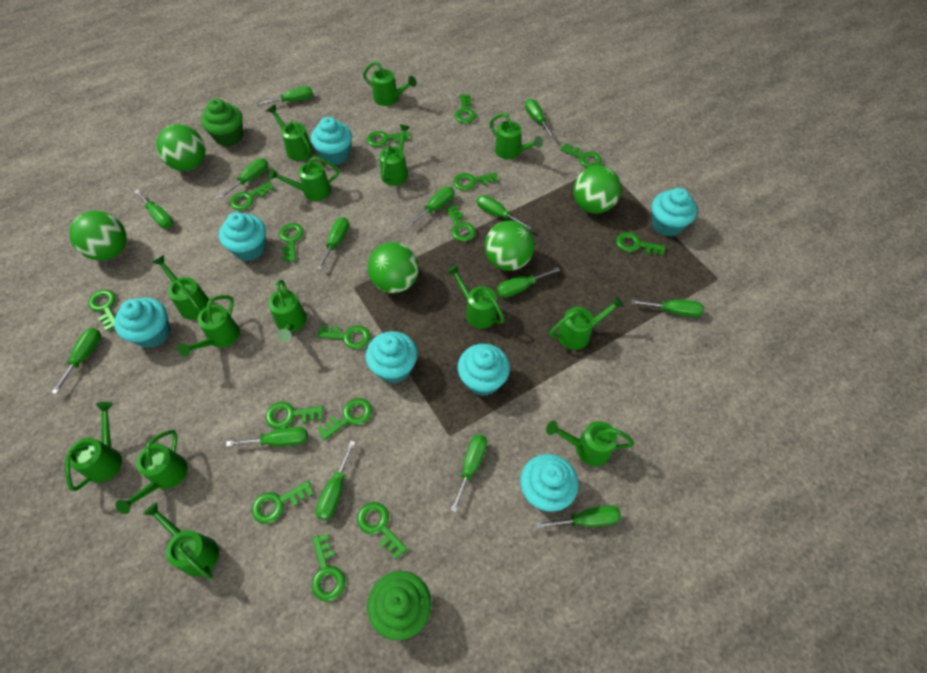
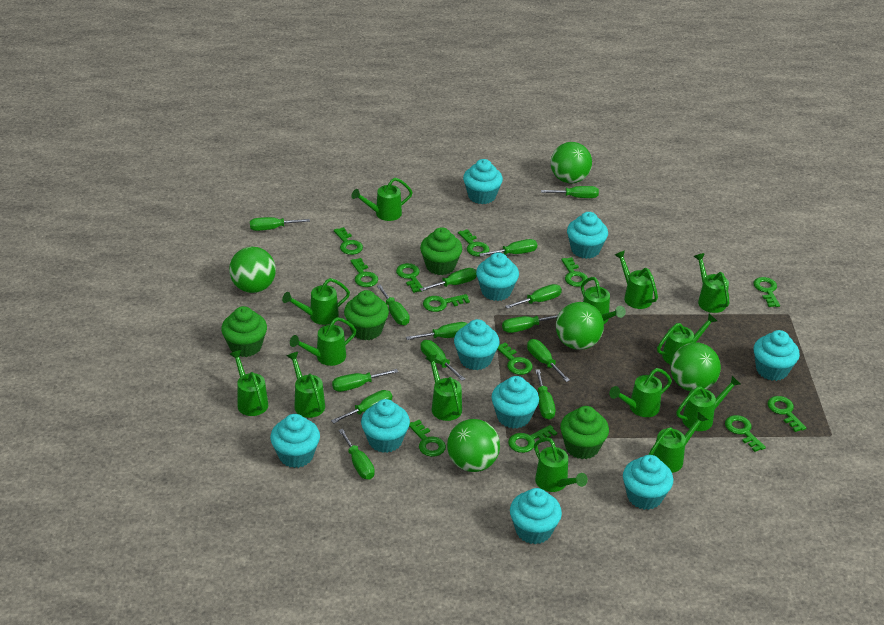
green cupcake: 2 -> 4
green key: 15 -> 12
turquoise cupcake: 7 -> 10

